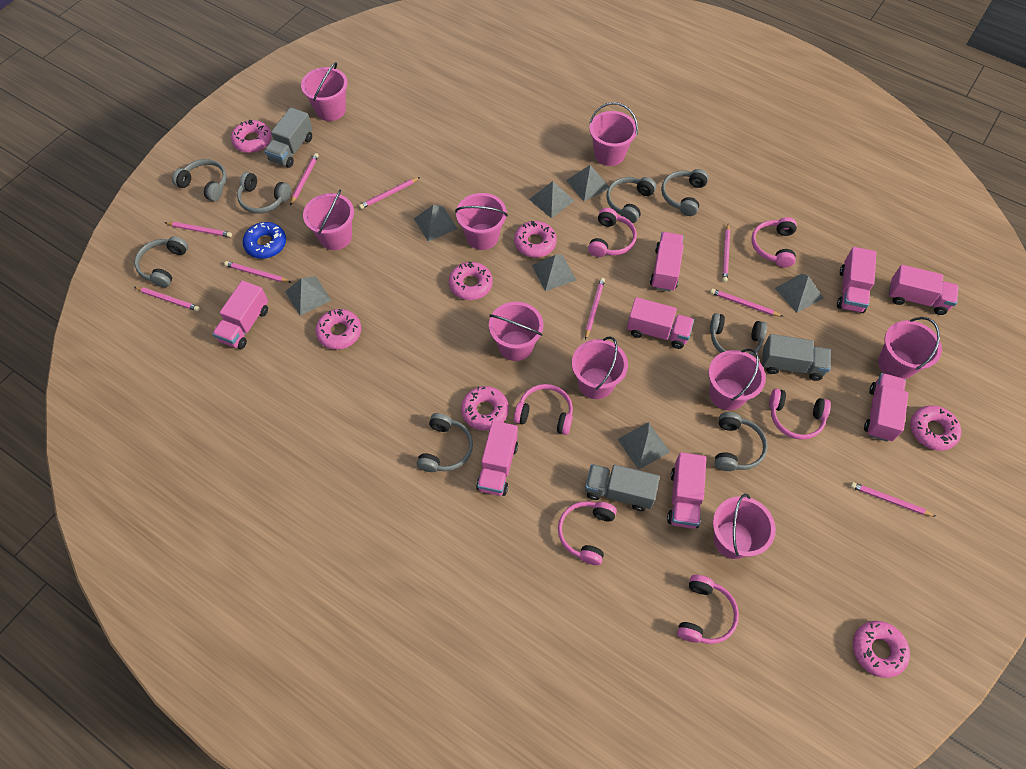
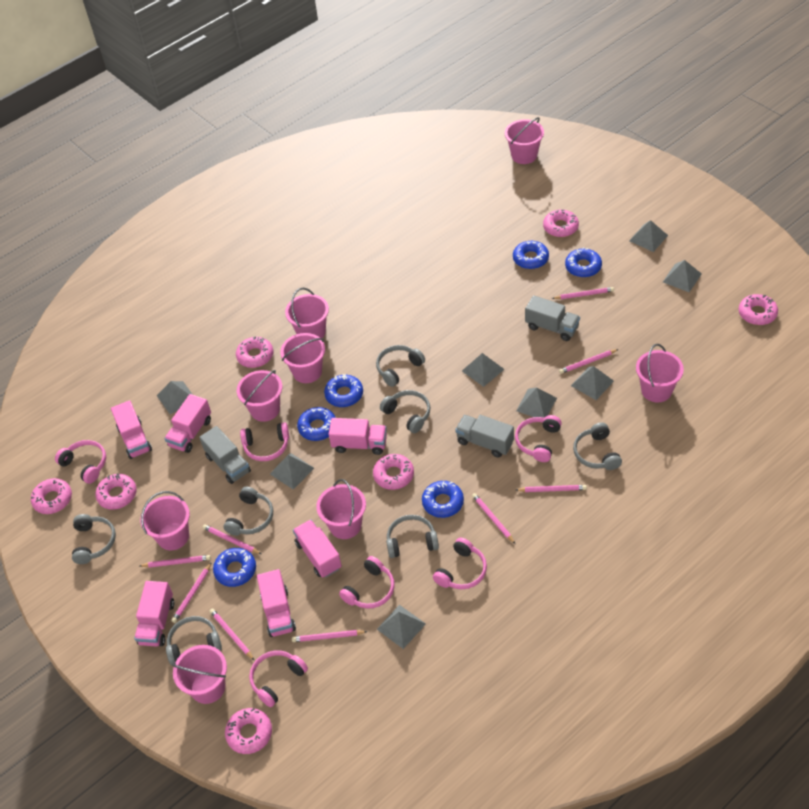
blue donut: 1 -> 6
grey headphones: 8 -> 7
grey pyramid: 7 -> 8
pink bucket: 9 -> 8
pink truck: 8 -> 6

